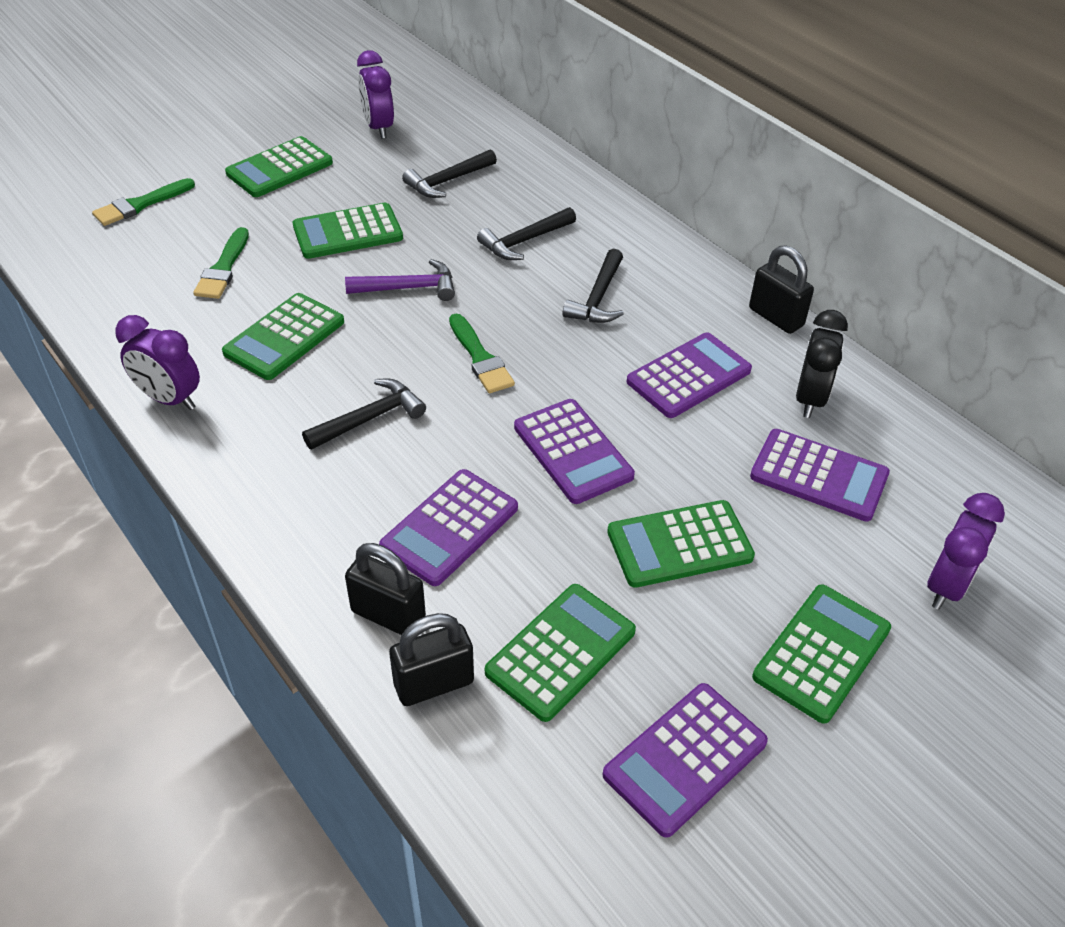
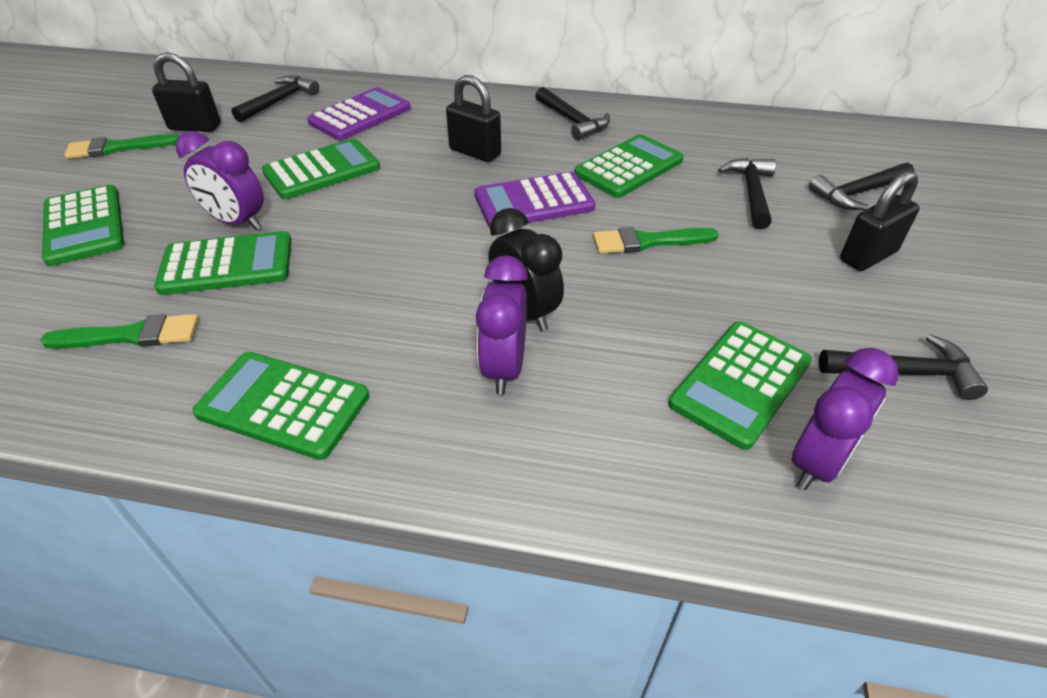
black hammer: 4 -> 5
purple calculator: 5 -> 2
purple hammer: 1 -> 0

